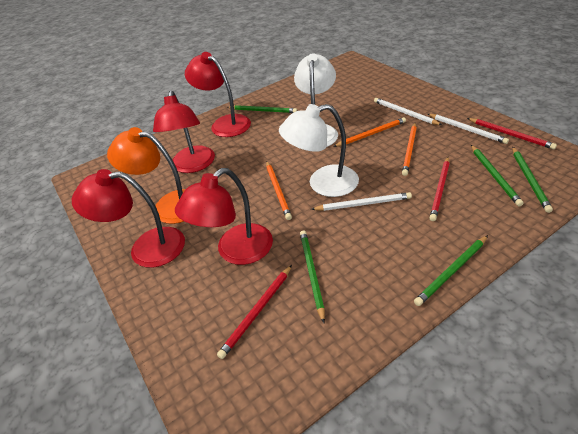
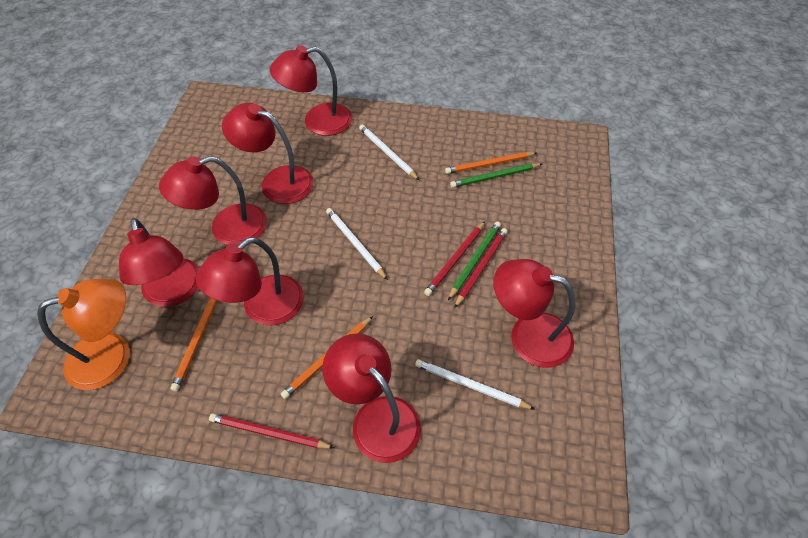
green pencil: 5 -> 2
red lamp: 4 -> 7
white lamp: 2 -> 0

